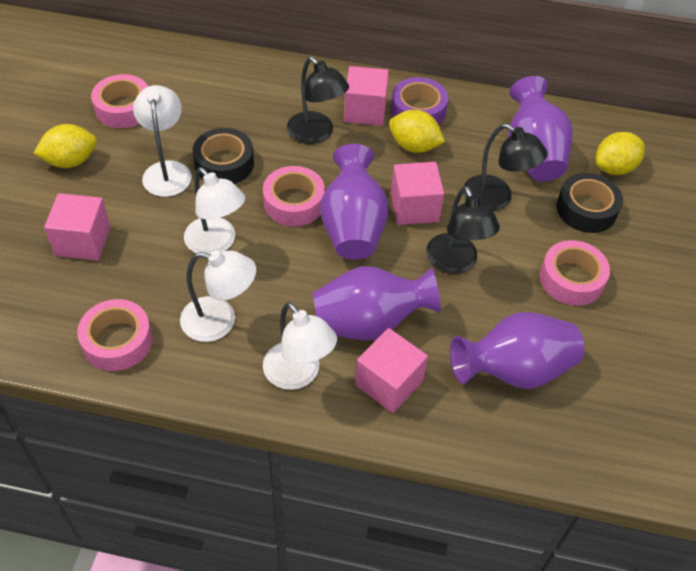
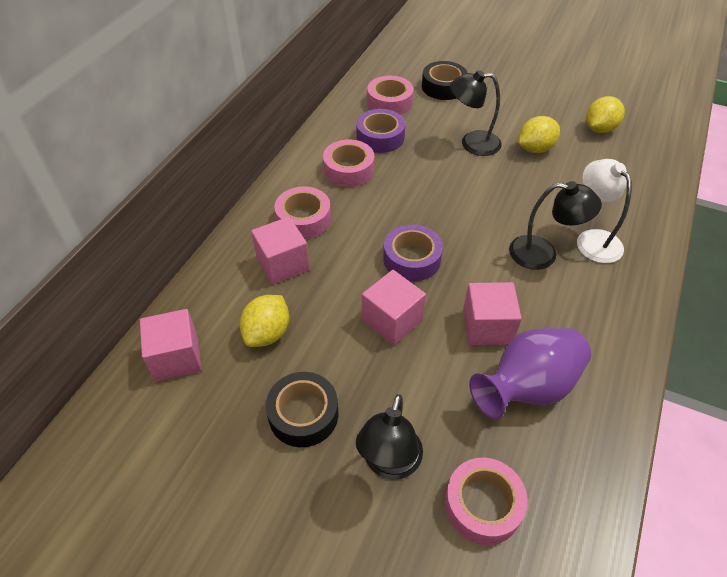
purple tape: 1 -> 2
purple vase: 4 -> 1
white lamp: 4 -> 1

